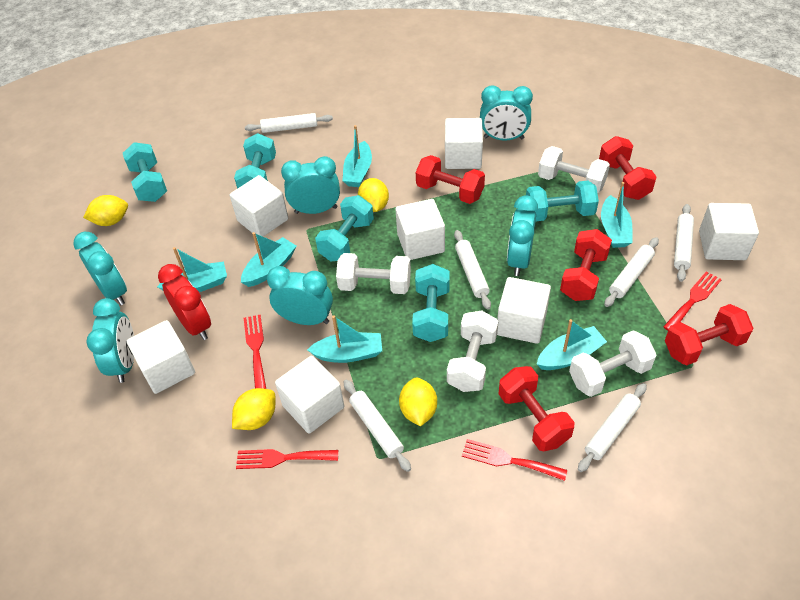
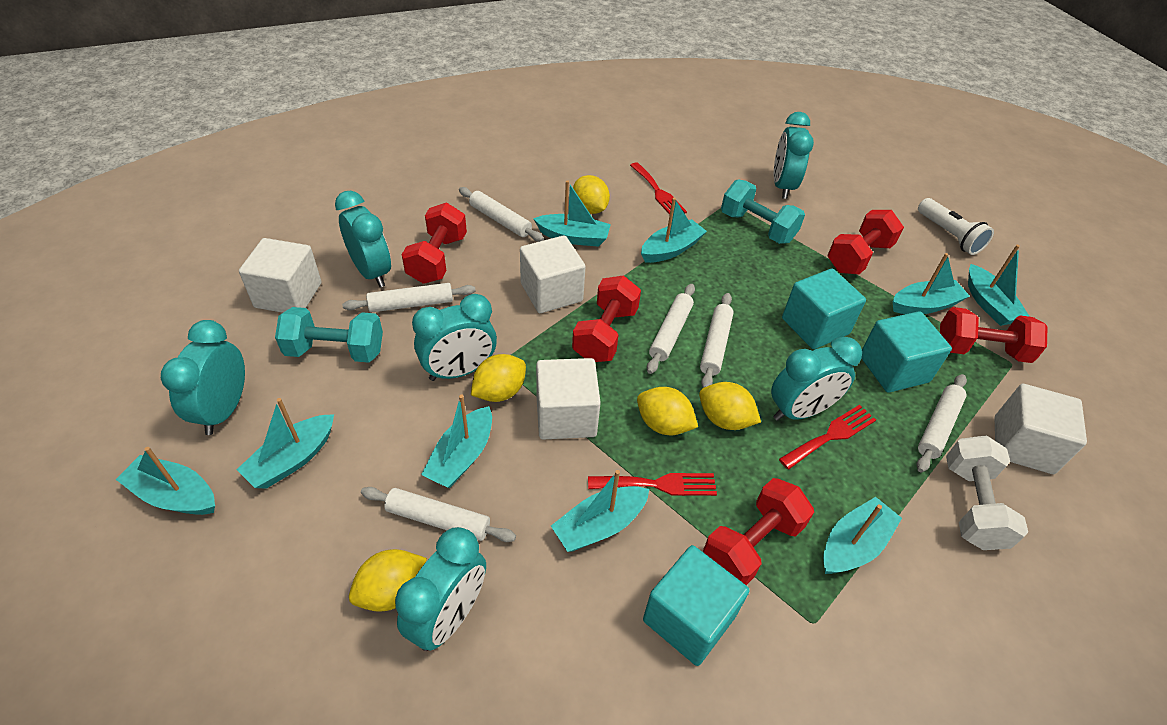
red clock: 1 -> 0
red fork: 4 -> 3
turquoise boat: 6 -> 9
turquoise cube: 0 -> 3
turquoise dumbbell: 5 -> 2
white cube: 7 -> 4
white dumbbell: 4 -> 1
white flashlight: 0 -> 1
yellow lemon: 4 -> 5

